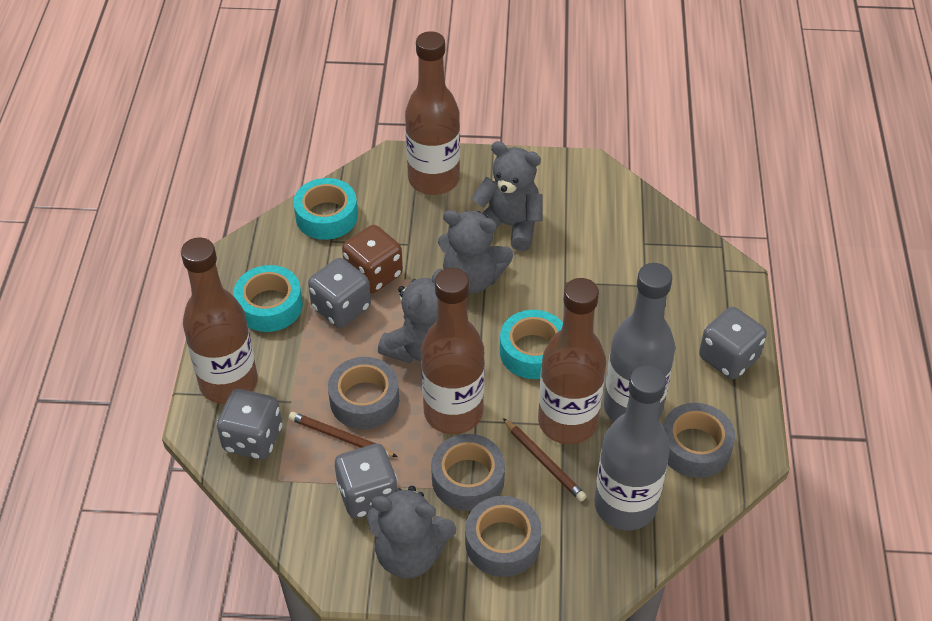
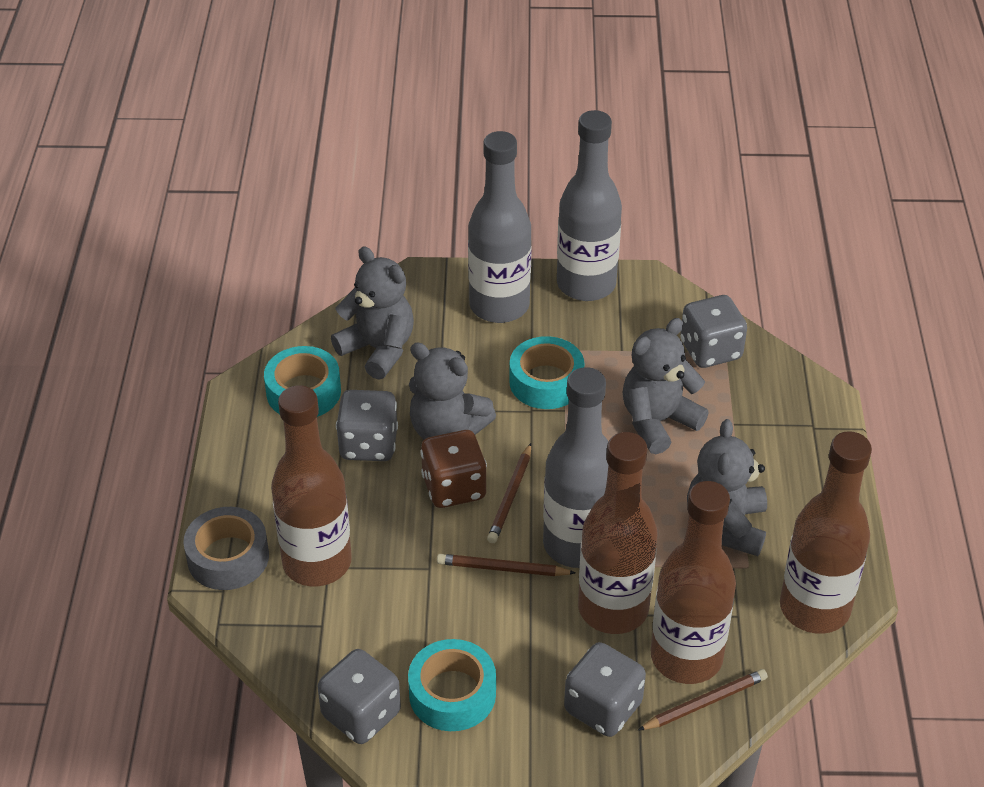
brown pencil: 2 -> 3
grey bottle: 2 -> 3
grey tape: 4 -> 1

